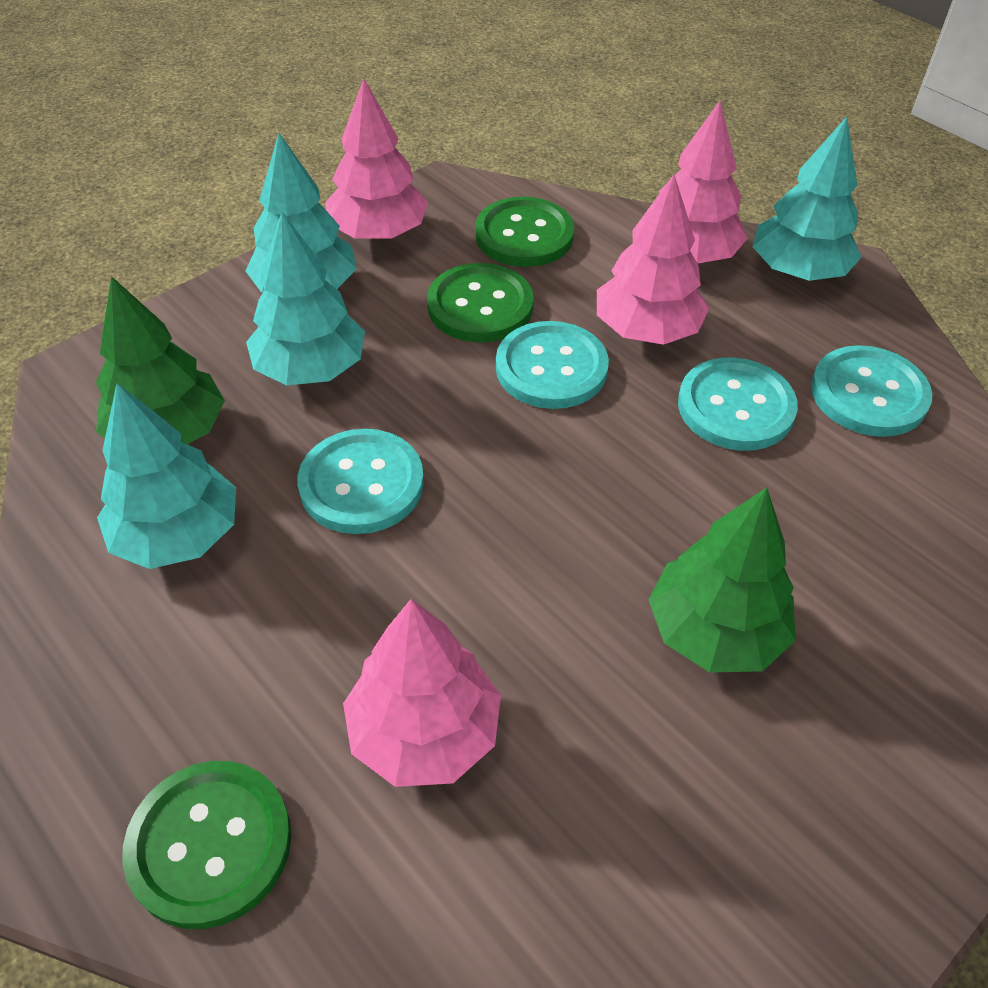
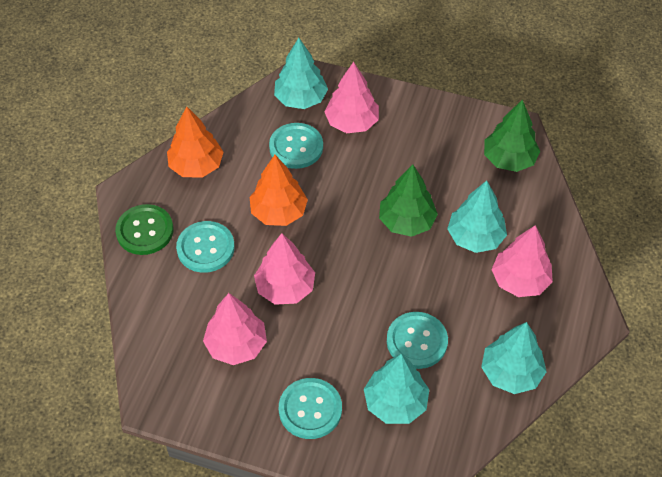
green button: 3 -> 1
orange tree: 0 -> 2

